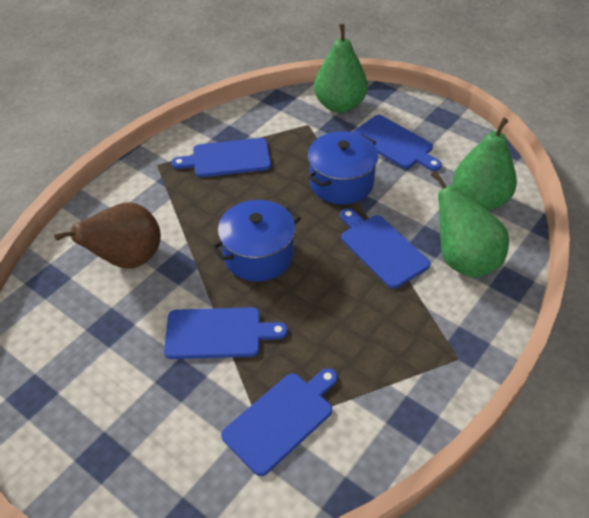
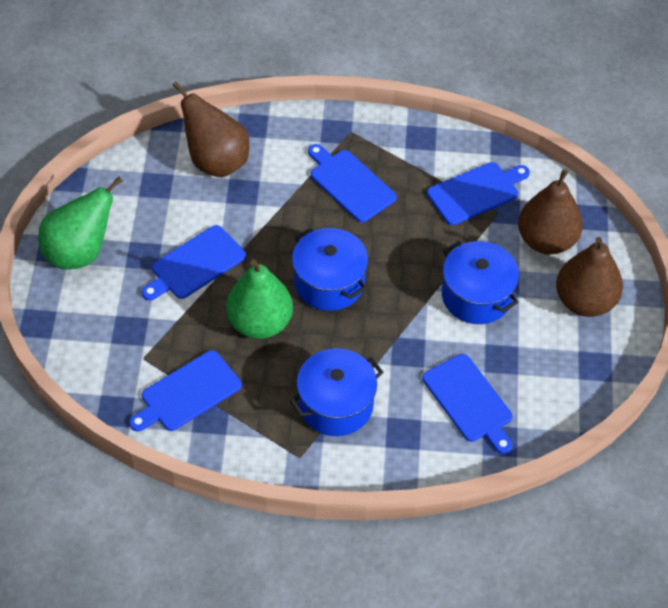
blue pot: 2 -> 3
brown pear: 1 -> 3
green pear: 3 -> 2

